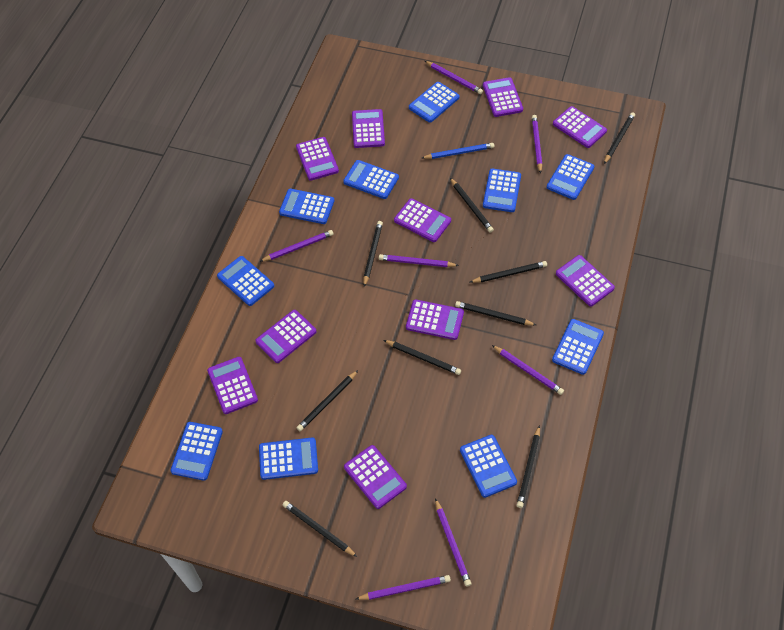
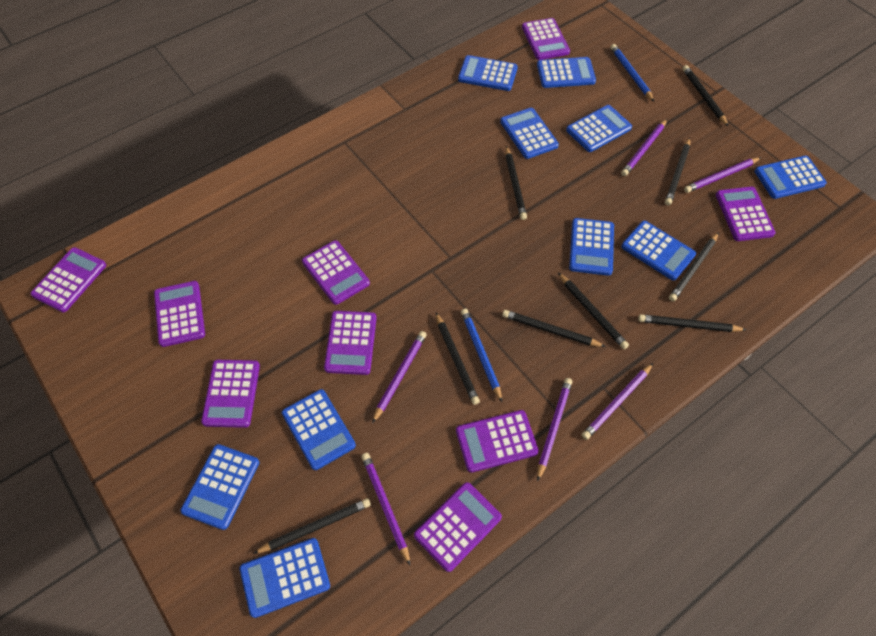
blue pencil: 1 -> 2
purple calculator: 10 -> 9
purple pencil: 7 -> 6

